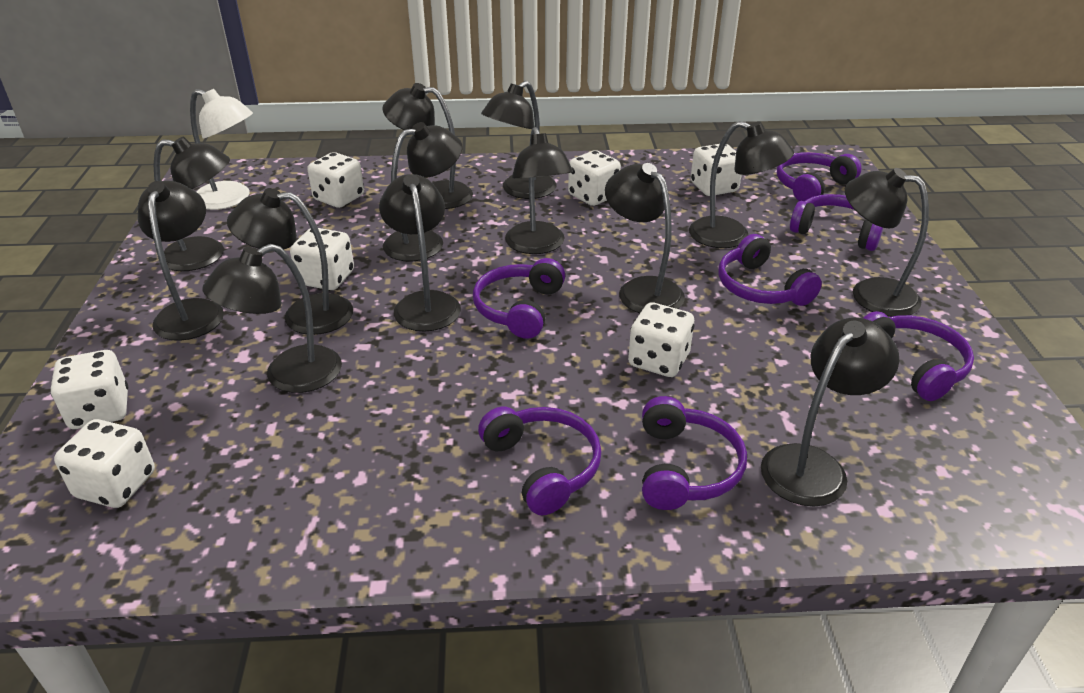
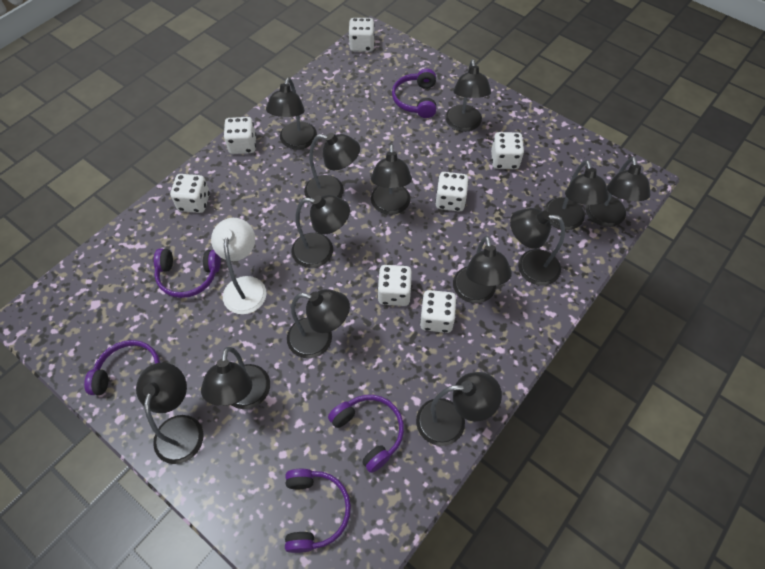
purple headphones: 7 -> 5

